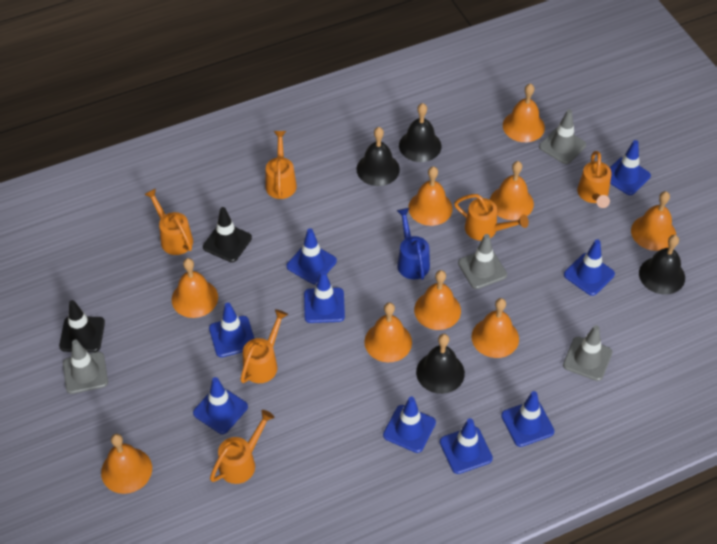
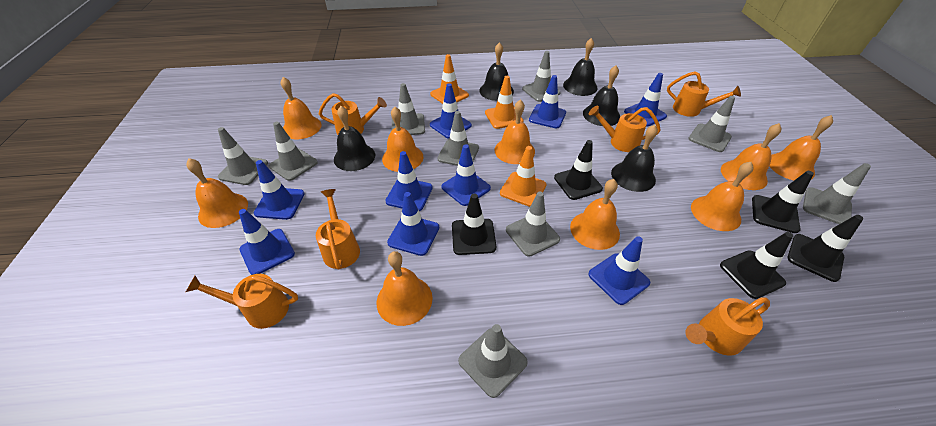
black bell: 4 -> 5
black traffic cone: 2 -> 5
blue watering can: 1 -> 0
grey traffic cone: 4 -> 9
orange traffic cone: 0 -> 3

